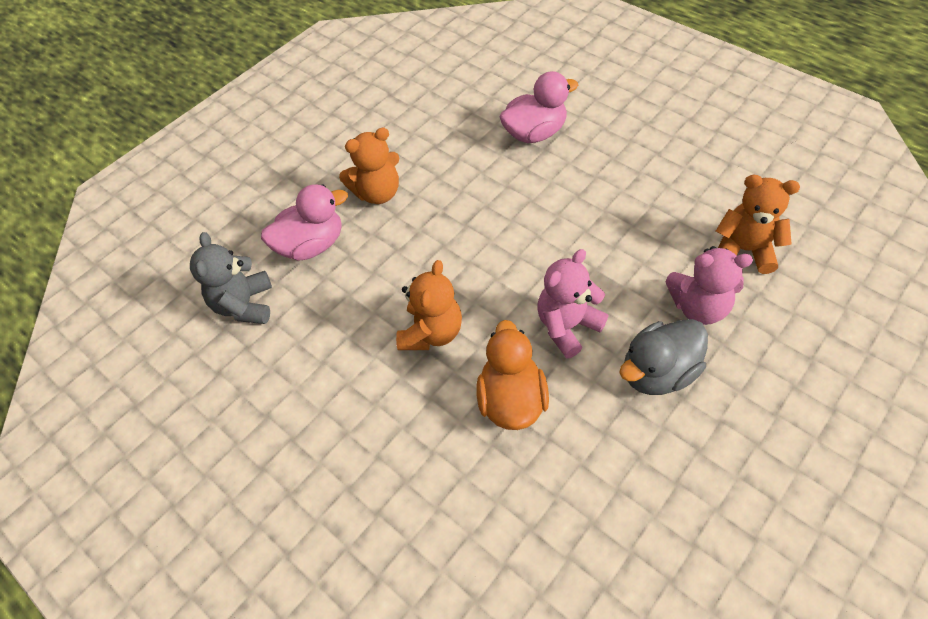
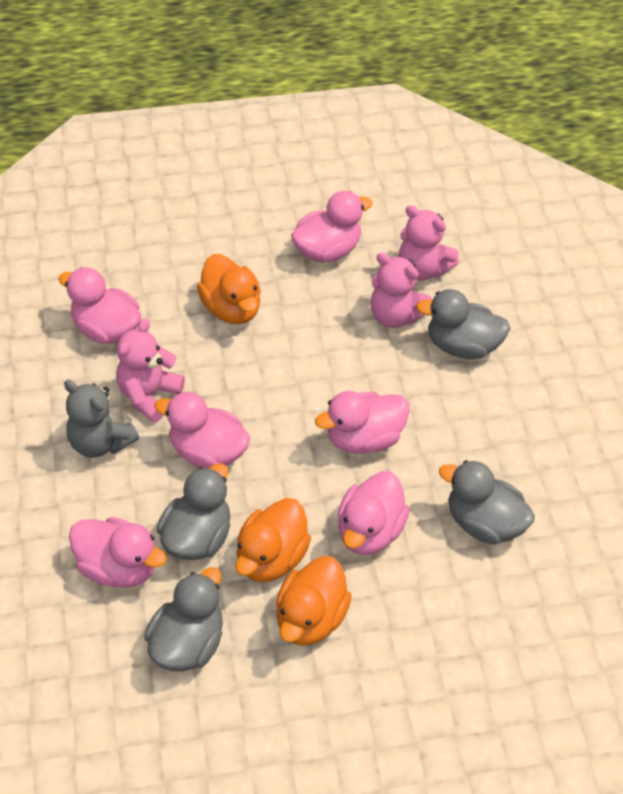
grey duck: 1 -> 4
orange duck: 1 -> 3
orange teddy bear: 3 -> 0
pink duck: 2 -> 6
pink teddy bear: 2 -> 3

